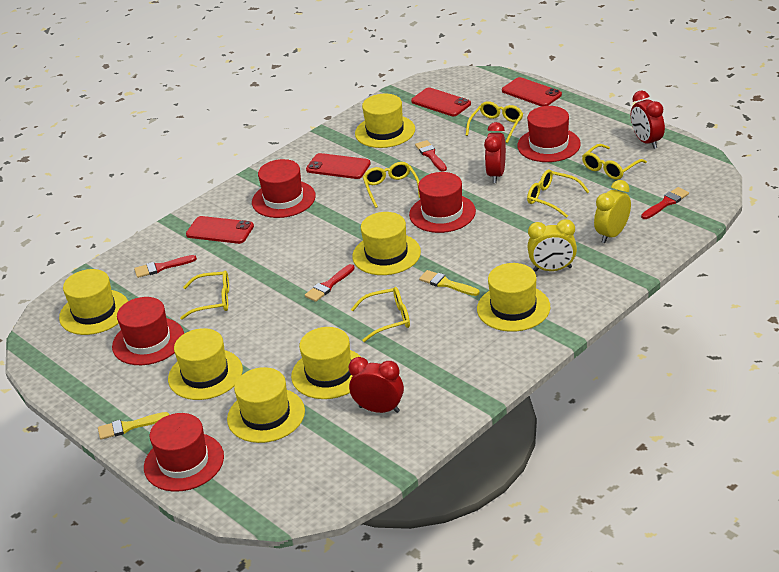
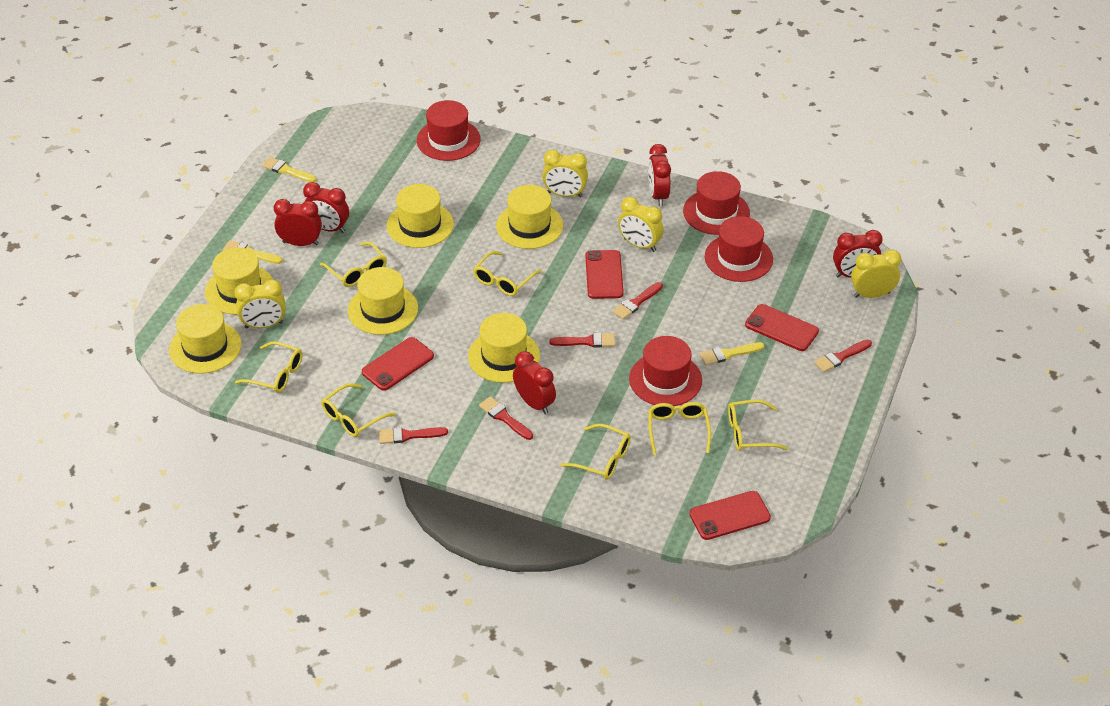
red brush: 4 -> 5
red clock: 3 -> 5
red hat: 5 -> 4
yellow brush: 2 -> 3
yellow clock: 2 -> 4
yellow glasses: 6 -> 7
yellow hat: 7 -> 6

